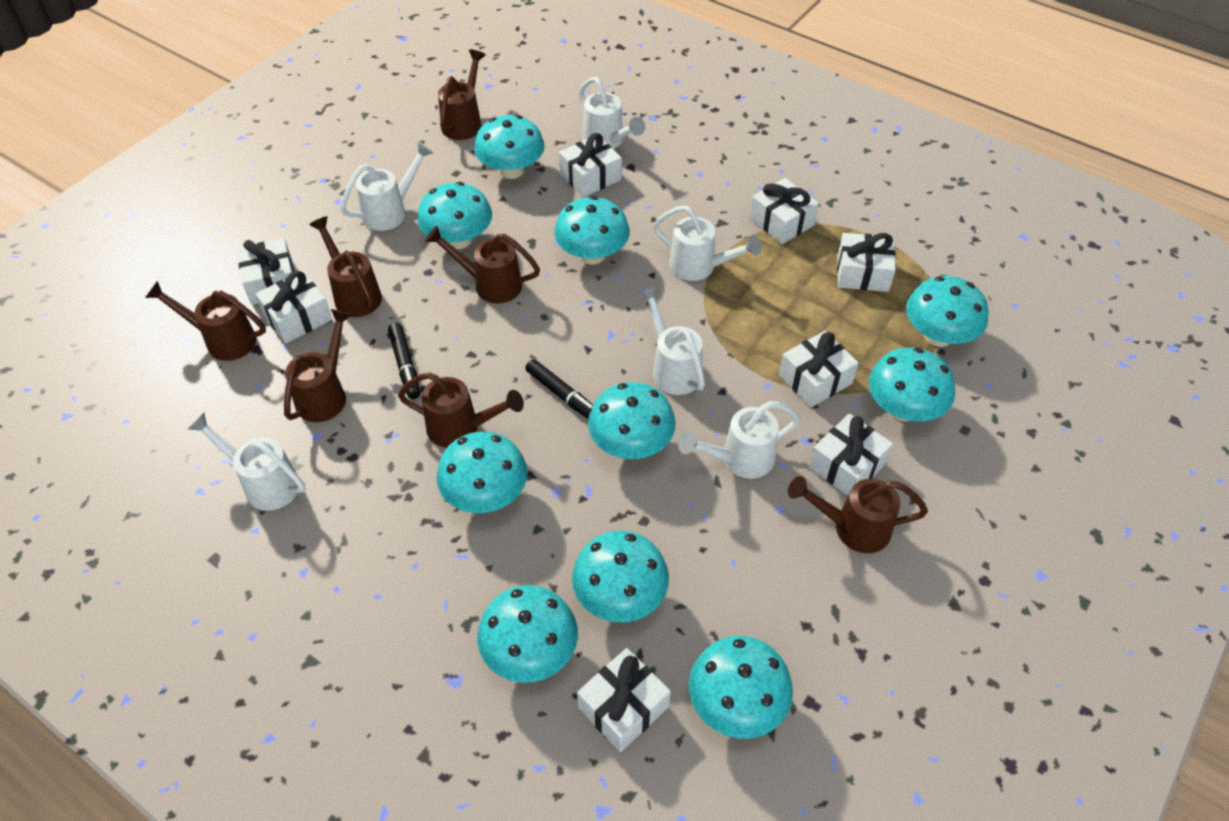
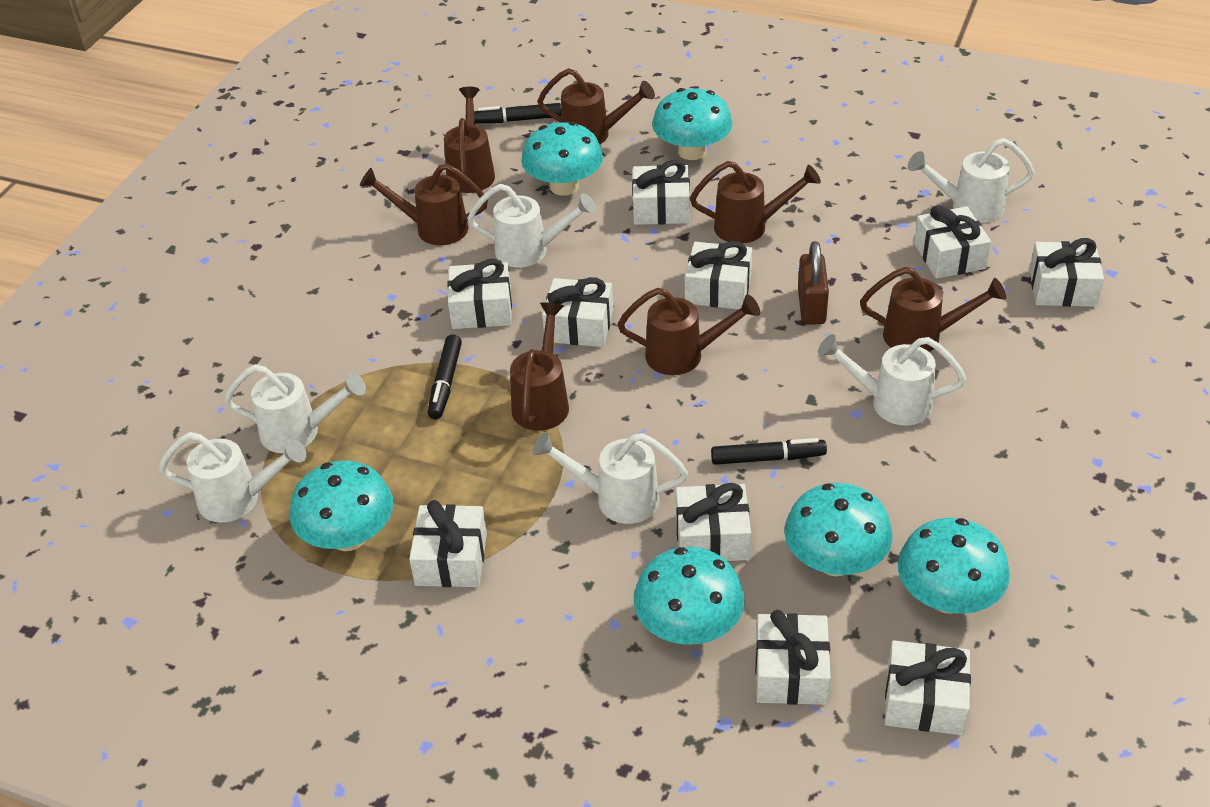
black marker: 2 -> 3
brown padlock: 0 -> 1
turquoise mushroom: 10 -> 6
white gift: 8 -> 10

